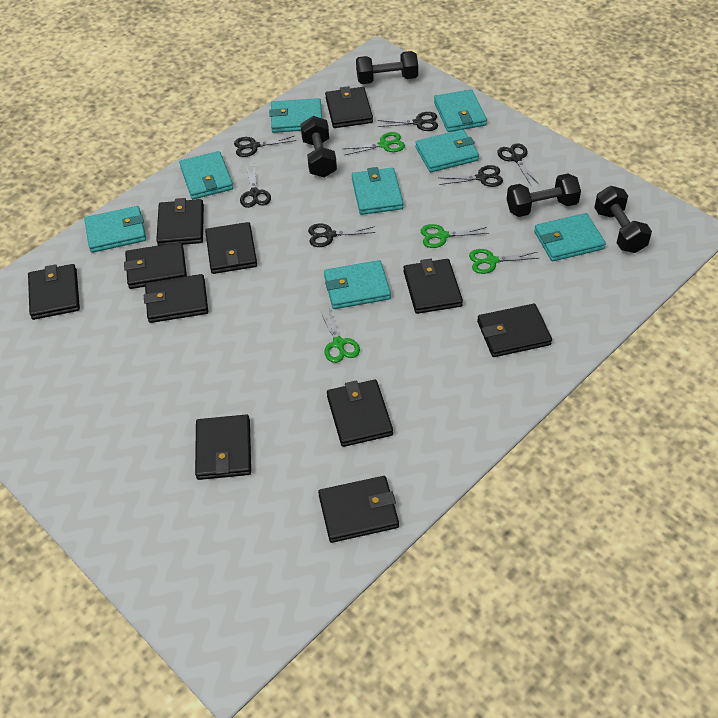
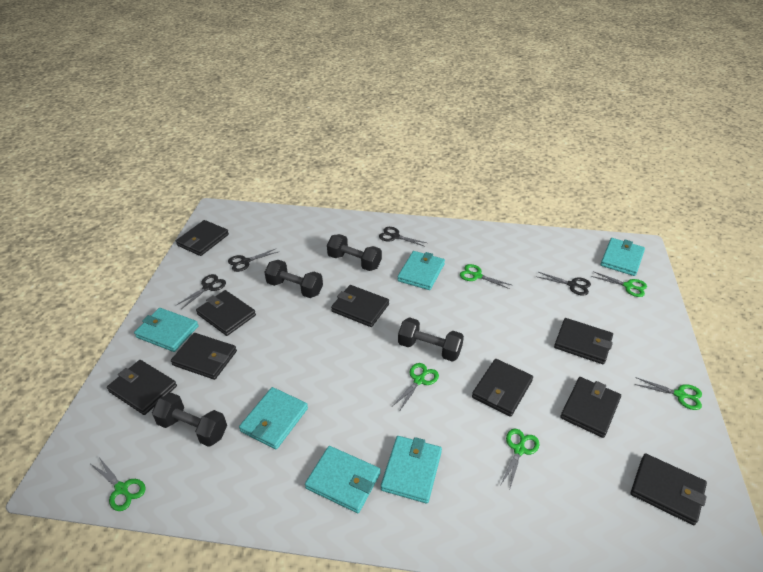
black scissors: 6 -> 4
black wallet: 11 -> 9
green scissors: 4 -> 6
turquoise wallet: 8 -> 6

